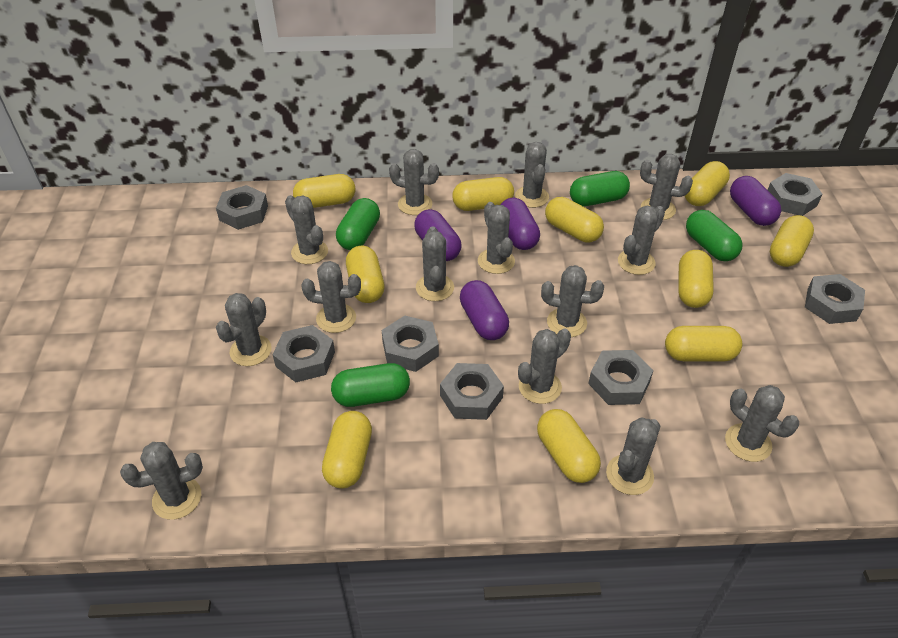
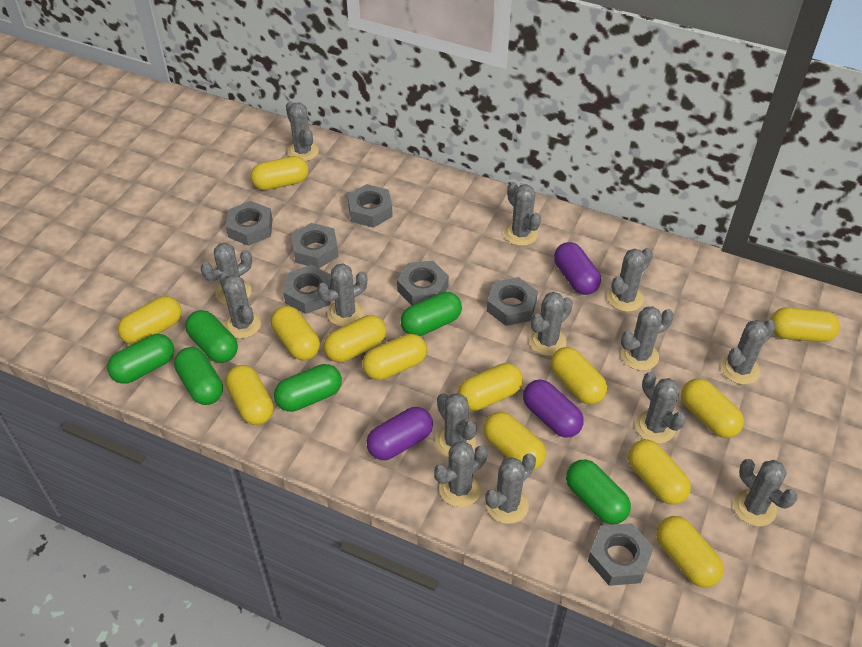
green capsule: 4 -> 6
purple capsule: 4 -> 3
yellow capsule: 10 -> 13

